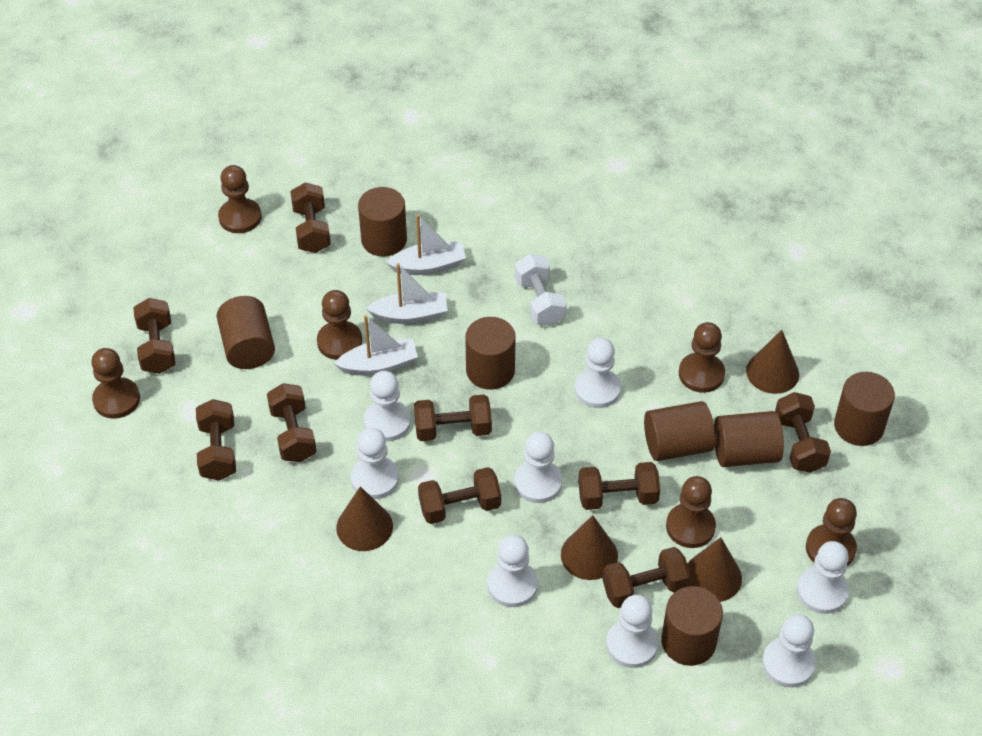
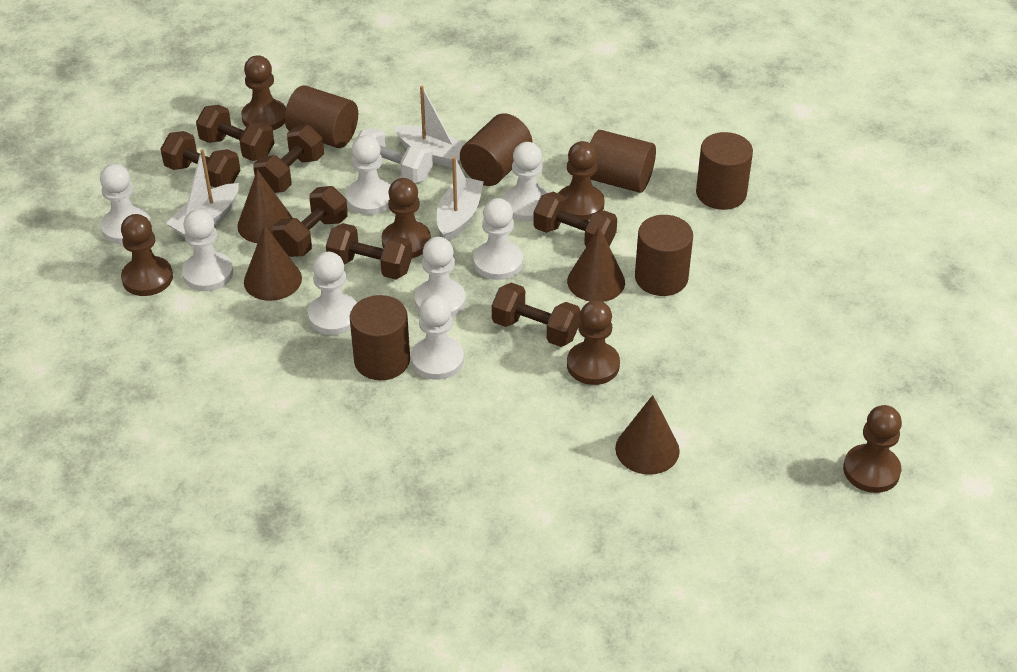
brown cylinder: 7 -> 6
brown dumbbell: 9 -> 7

